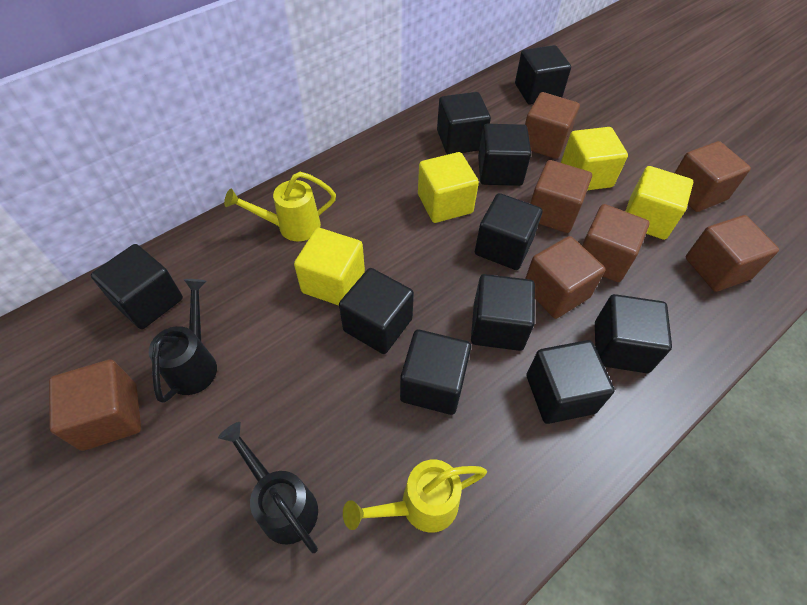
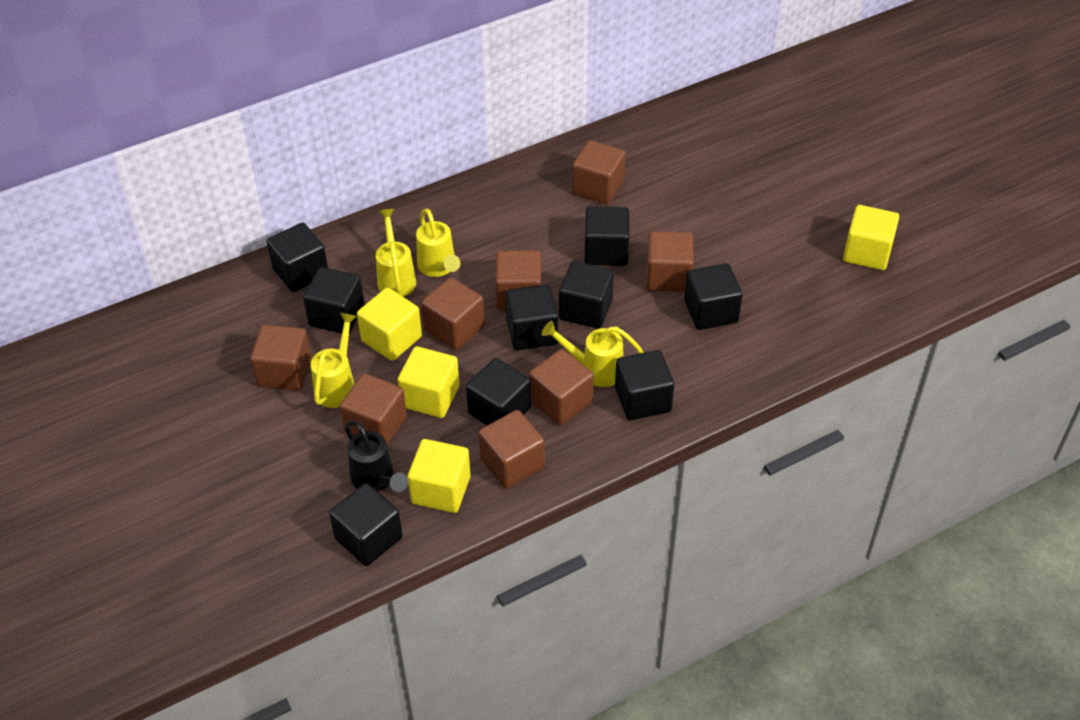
black cube: 10 -> 9
black watering can: 2 -> 1
brown cube: 7 -> 8
yellow watering can: 2 -> 4

